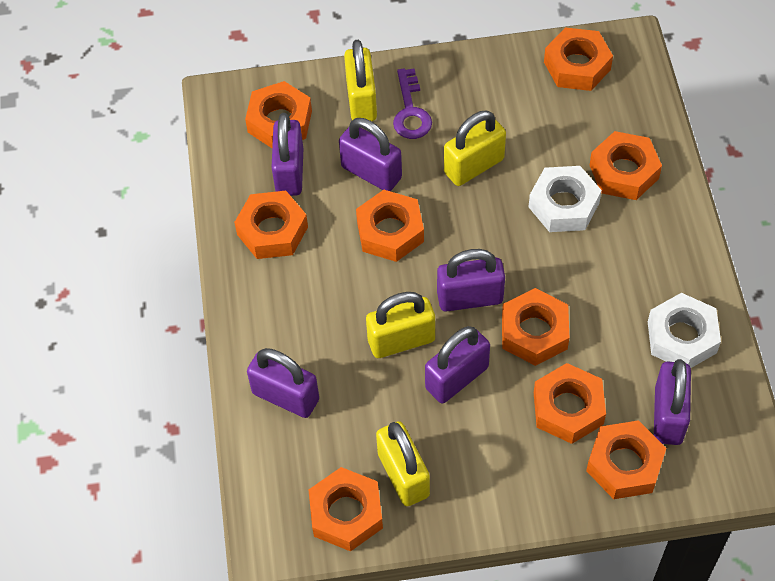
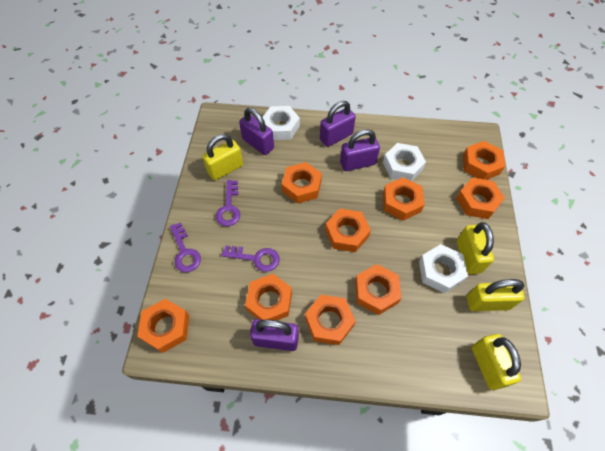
purple key: 1 -> 3
purple padlock: 6 -> 4
white nut: 2 -> 3

